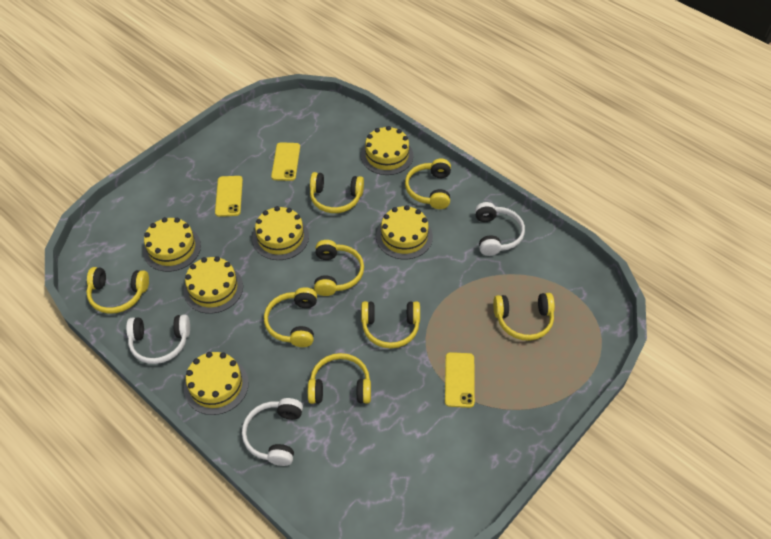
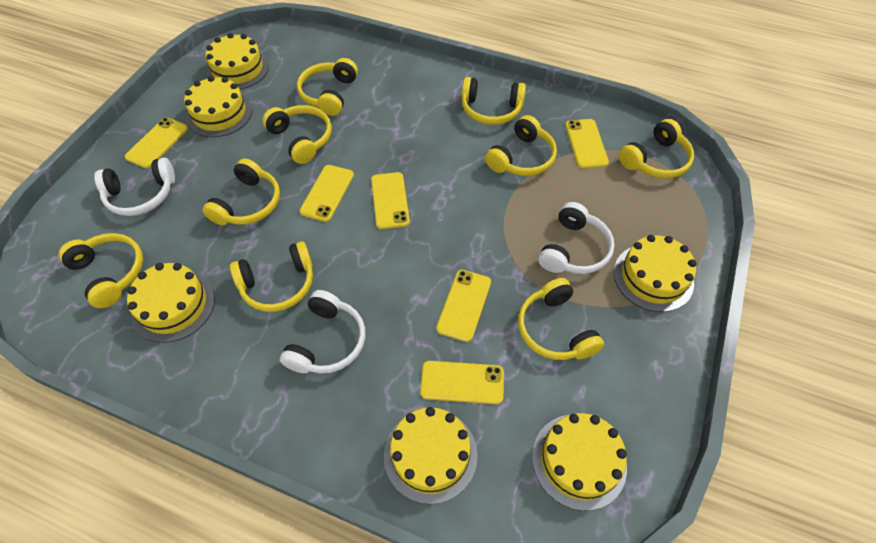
yellow headphones: 8 -> 9
yellow phone: 3 -> 6

